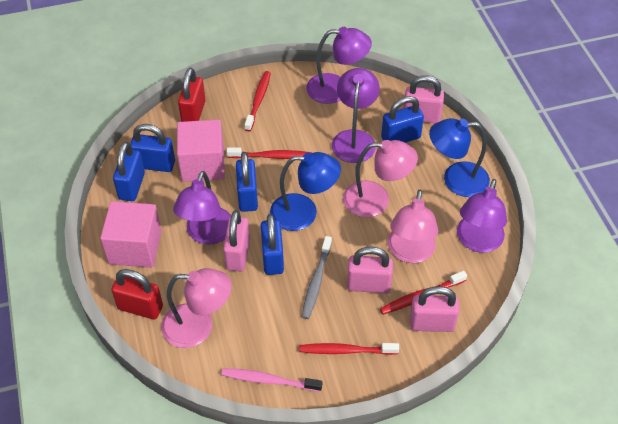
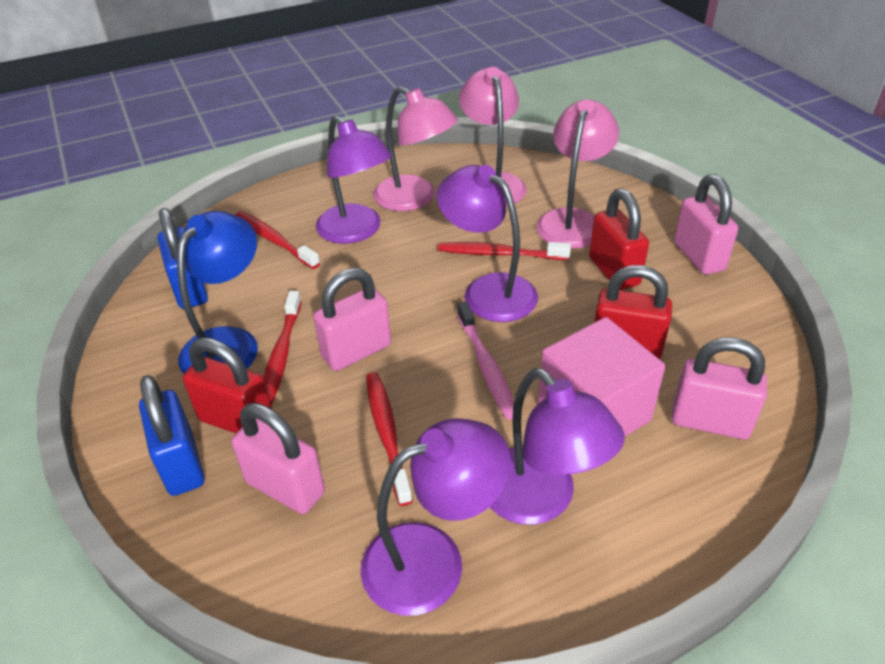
blue lamp: 2 -> 1
blue padlock: 5 -> 2
grey toothbrush: 1 -> 0
pink cube: 2 -> 1
red padlock: 2 -> 3

